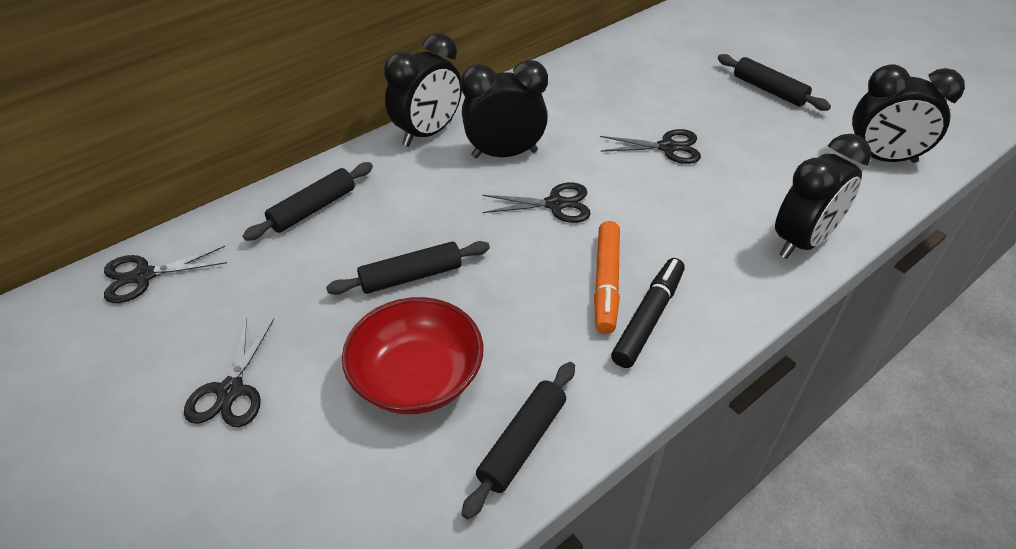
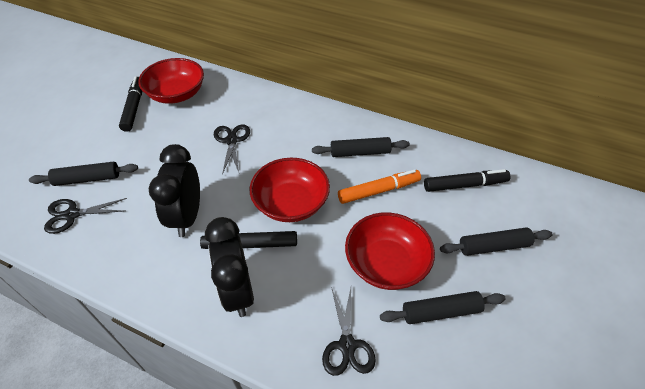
black clock: 4 -> 2
black marker: 1 -> 3
black scissors: 4 -> 3
red bowl: 1 -> 3

